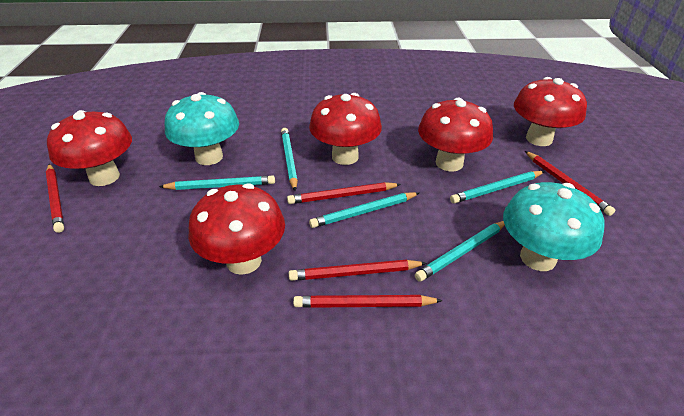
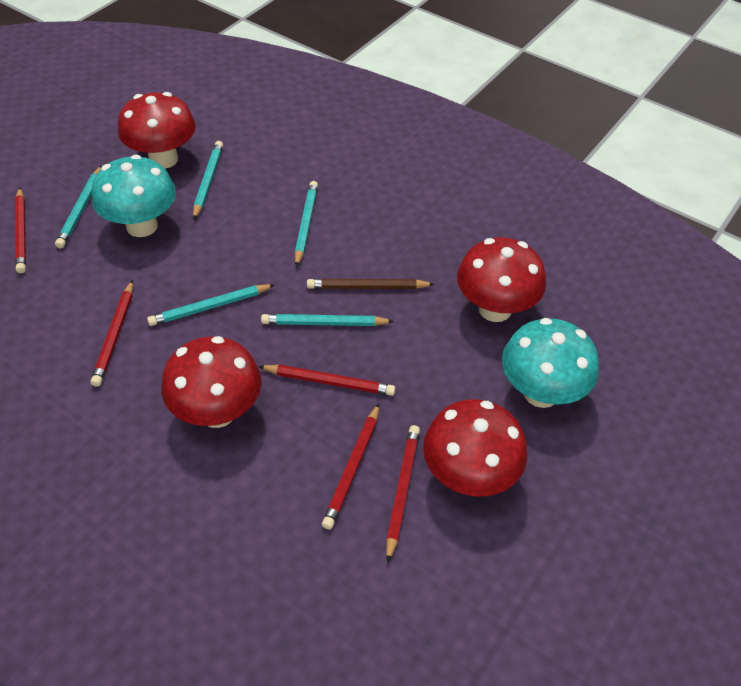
brown pencil: 0 -> 1
red mushroom: 5 -> 4

